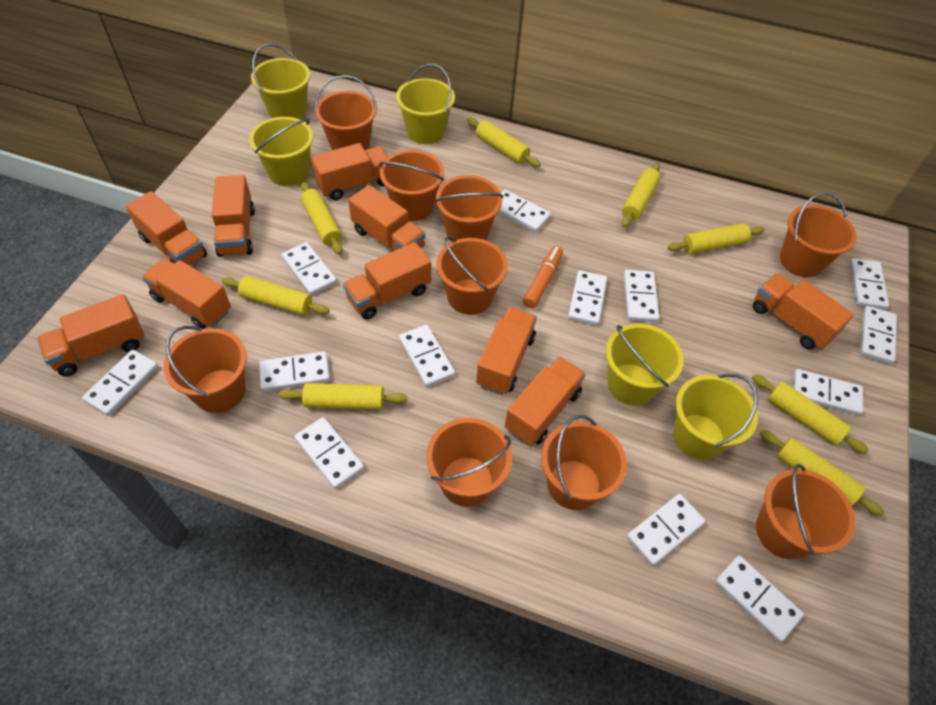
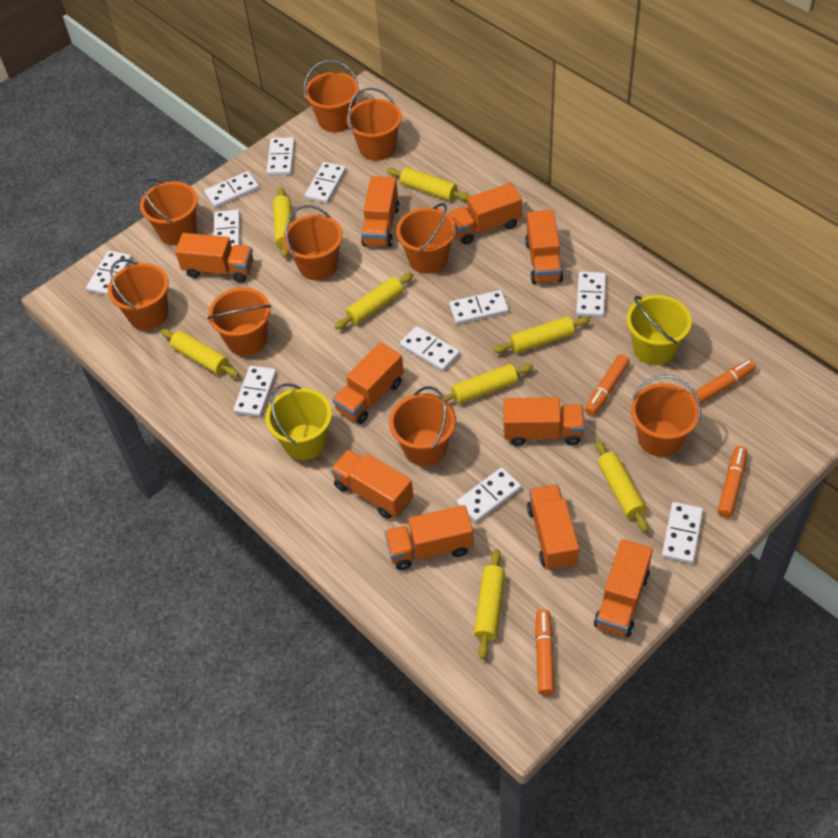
orange marker: 1 -> 4
white domino: 13 -> 11
yellow bucket: 5 -> 2

